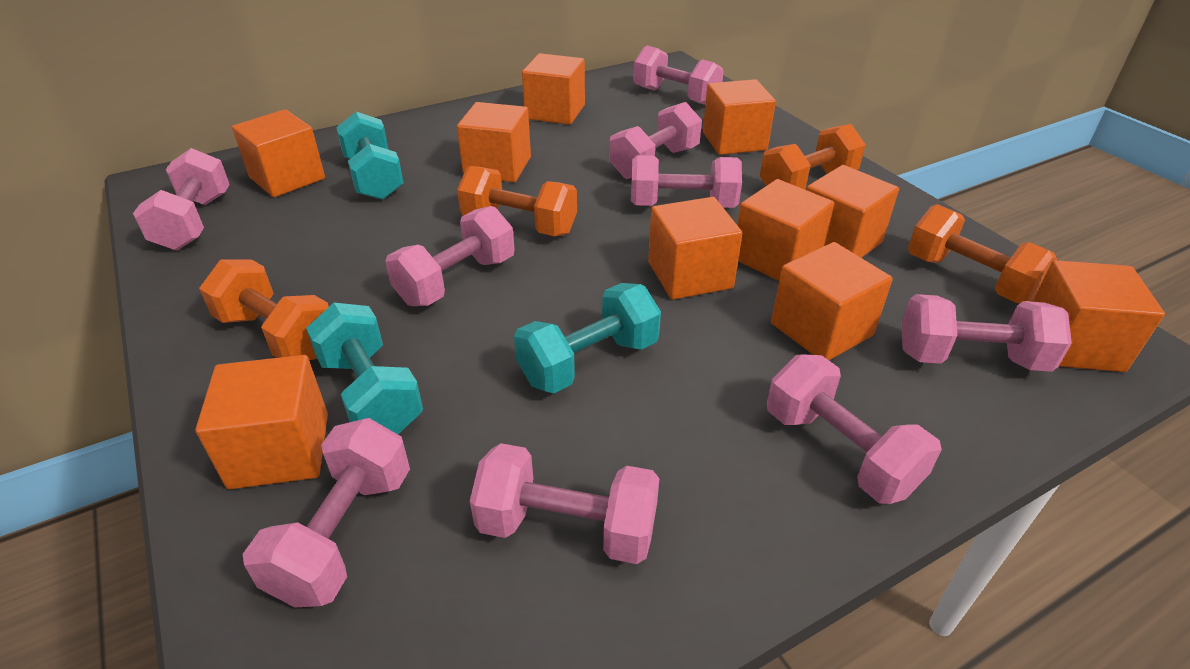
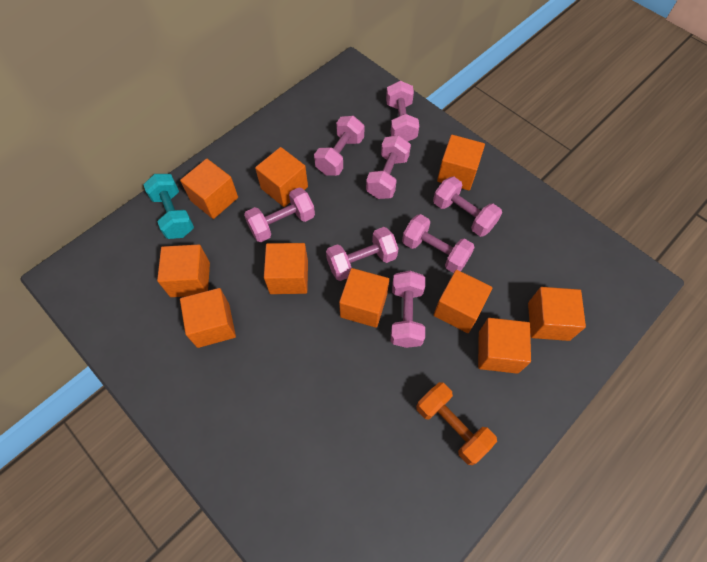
orange dumbbell: 4 -> 1
pink dumbbell: 9 -> 8
turquoise dumbbell: 3 -> 1

